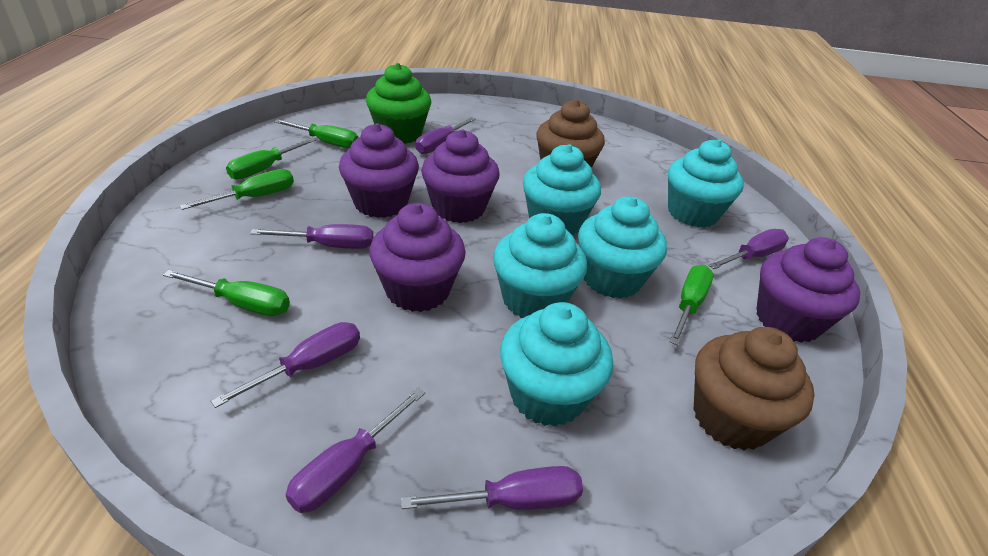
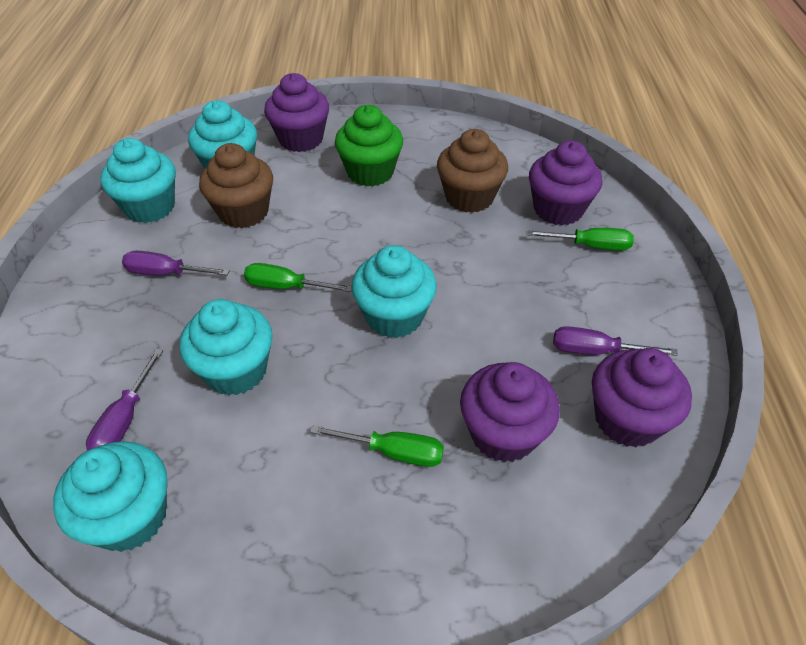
green screwdriver: 5 -> 3
purple screwdriver: 6 -> 3

